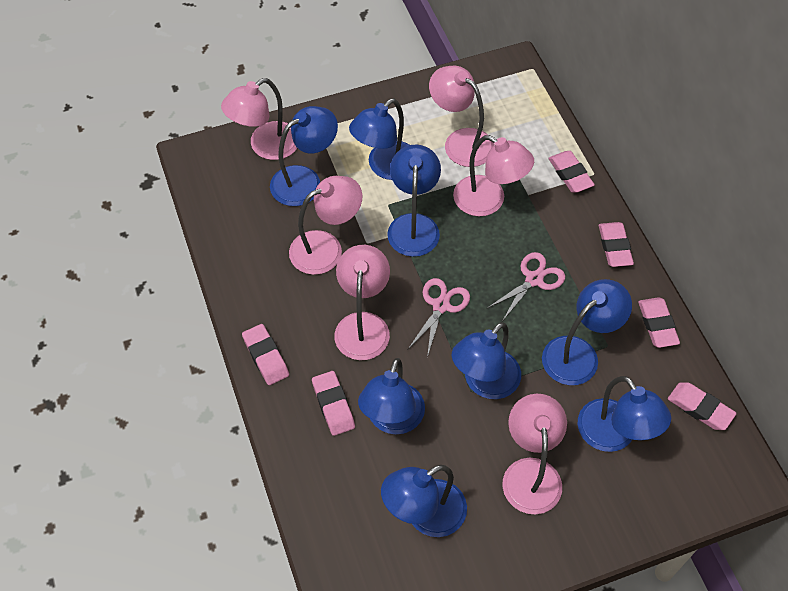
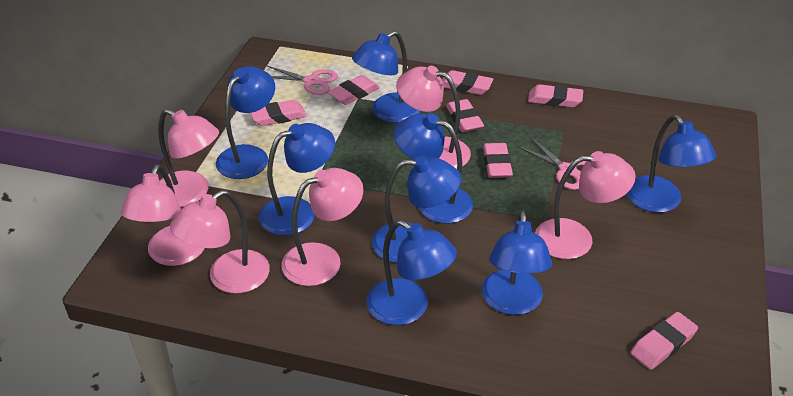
pink eraser: 6 -> 7

